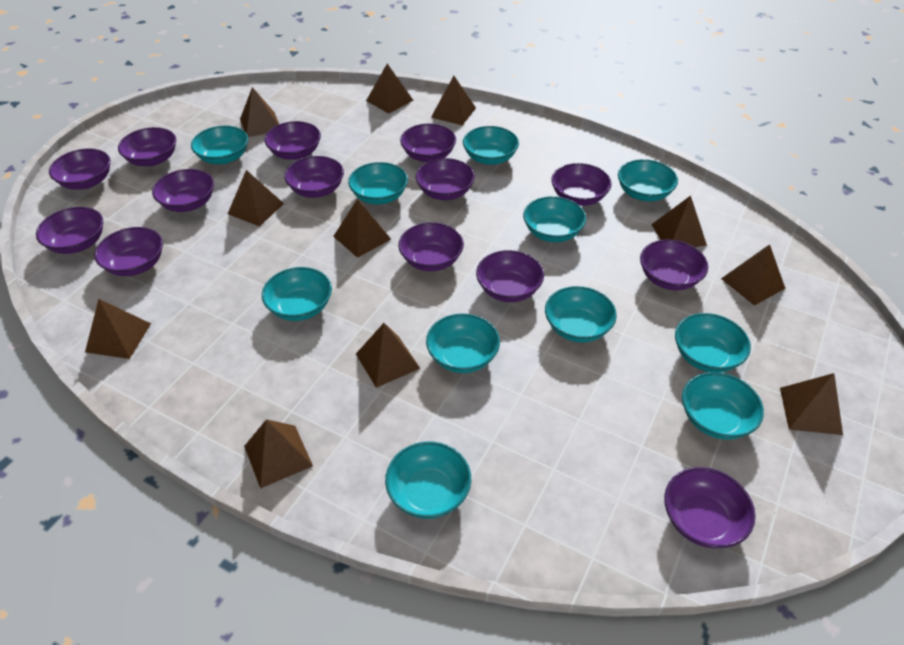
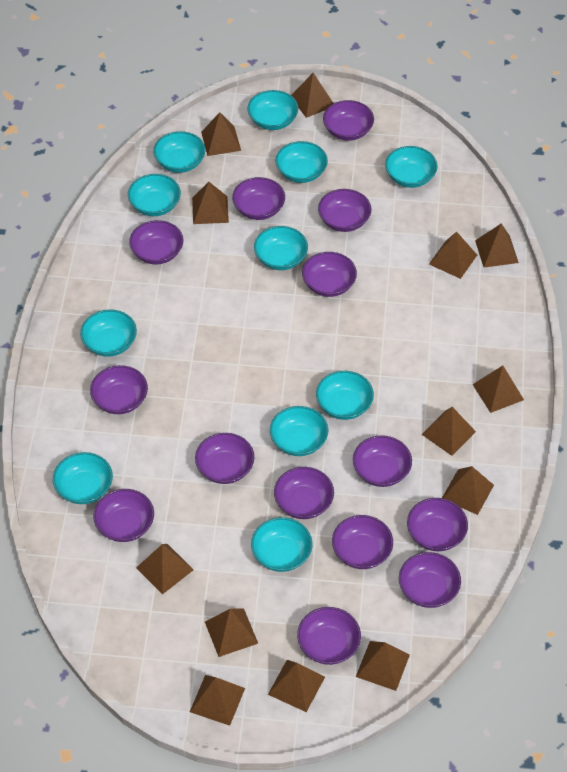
brown pyramid: 11 -> 13

